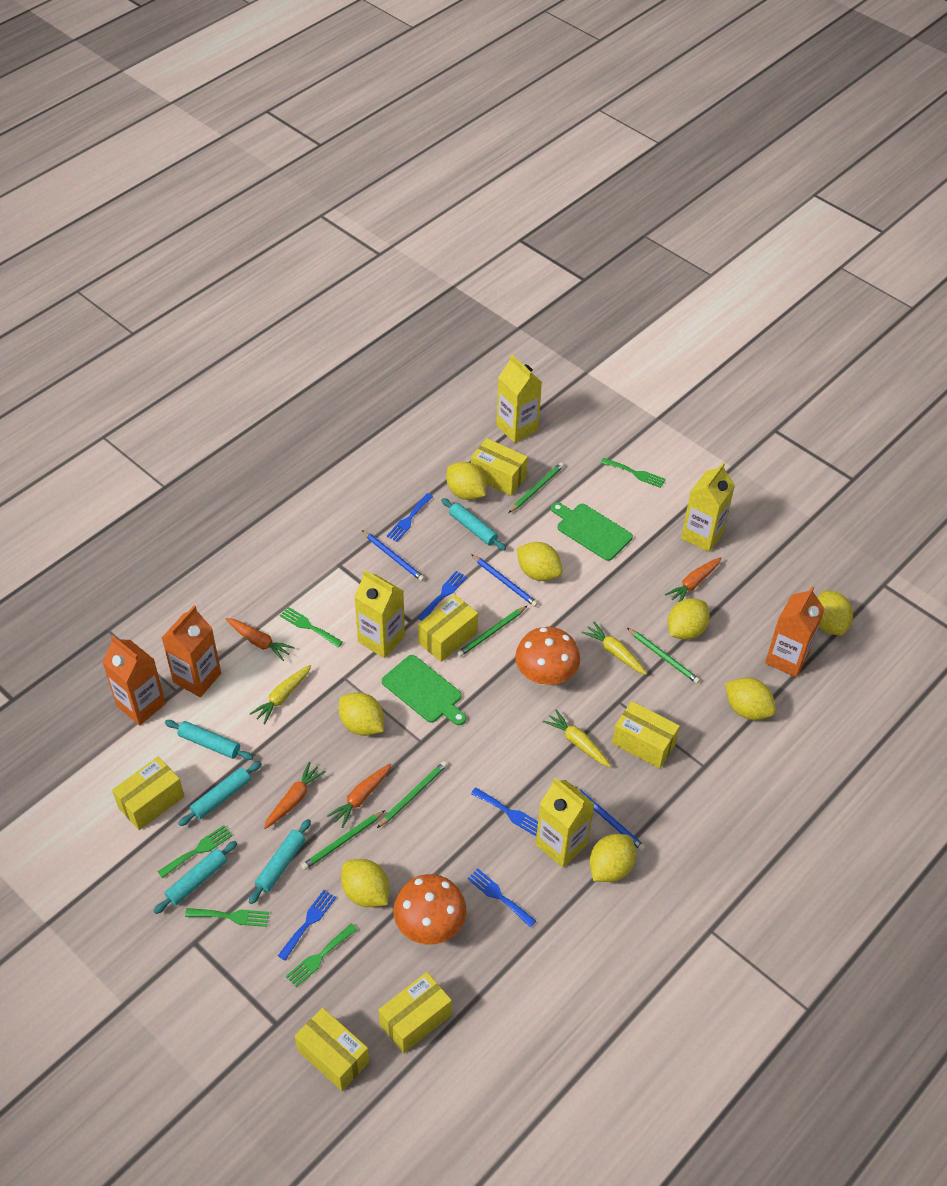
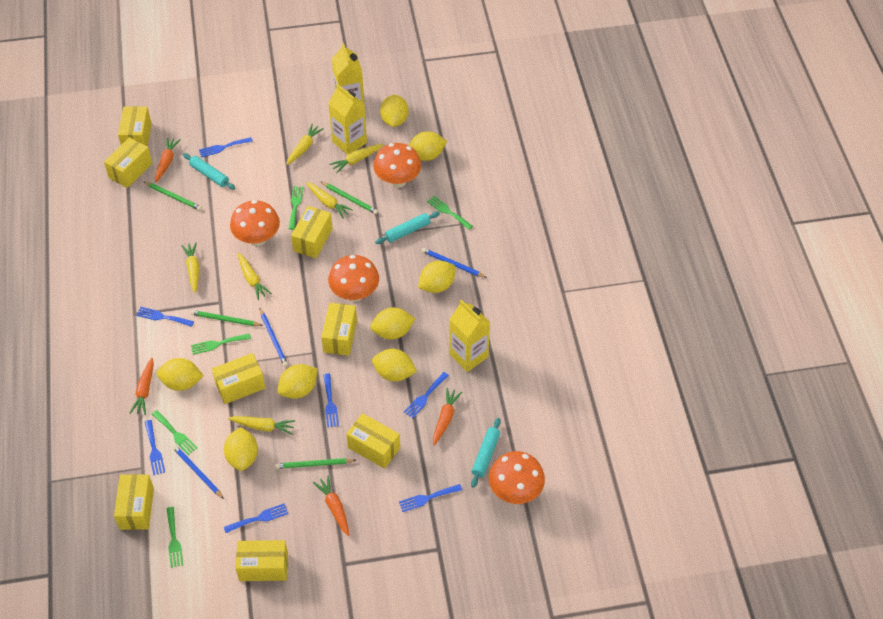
blue fork: 5 -> 7
green cutting board: 2 -> 0
green pencil: 5 -> 4
orange carton: 3 -> 0
orange mushroom: 2 -> 4
turquoise rolling pin: 5 -> 3
yellow box: 6 -> 8
yellow carrot: 3 -> 6
yellow carton: 4 -> 3

